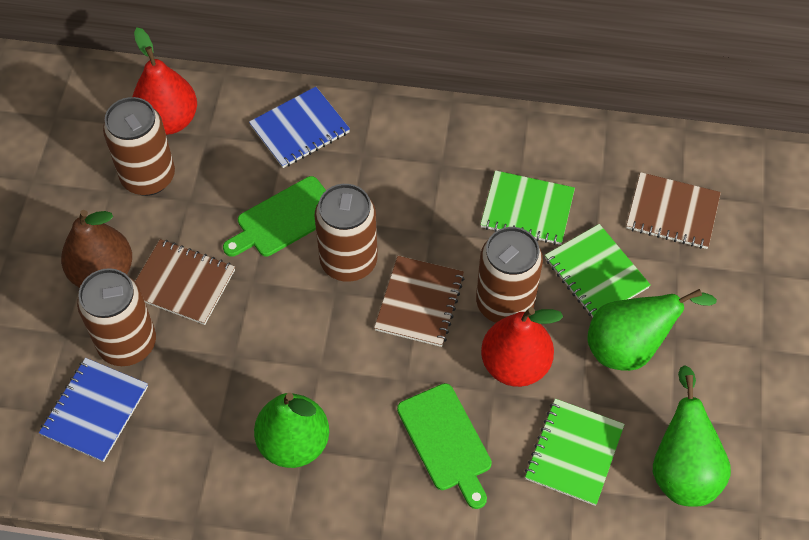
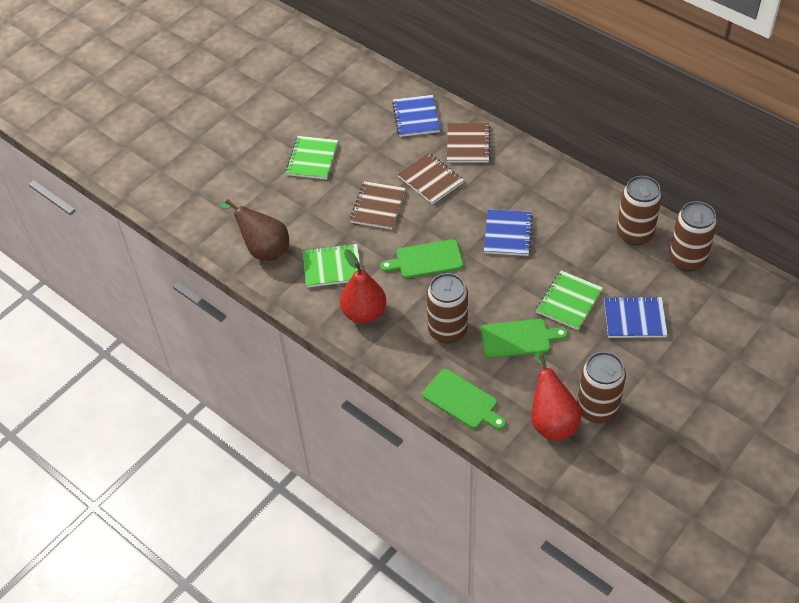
blue notebook: 2 -> 3
green cutting board: 2 -> 3
green pear: 3 -> 0

